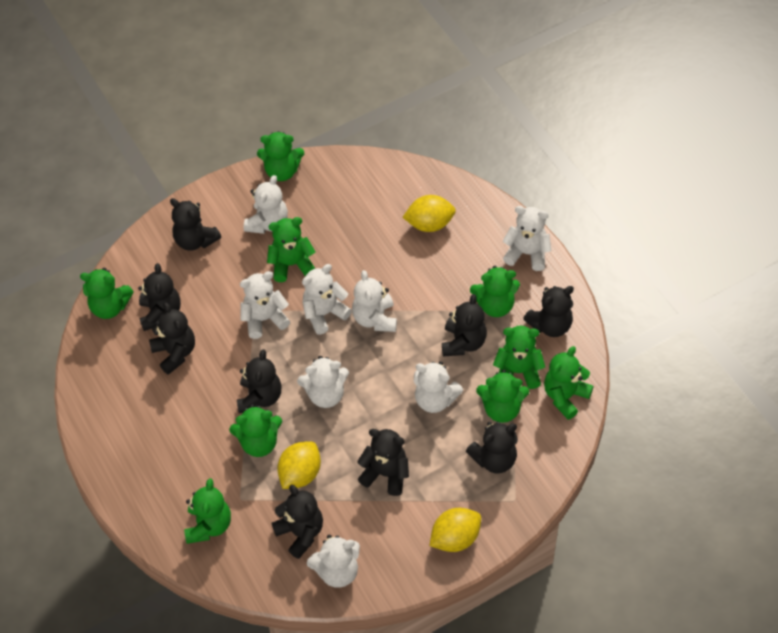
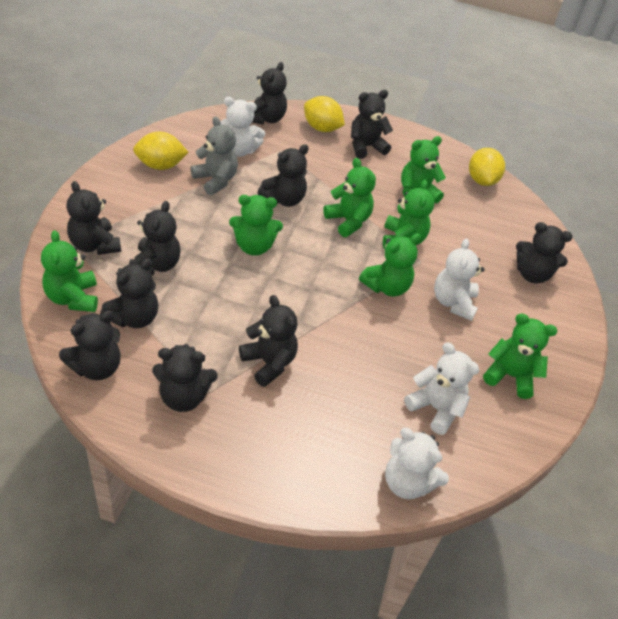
black teddy bear: 9 -> 10
green teddy bear: 9 -> 7
grey teddy bear: 0 -> 1
white teddy bear: 8 -> 4

